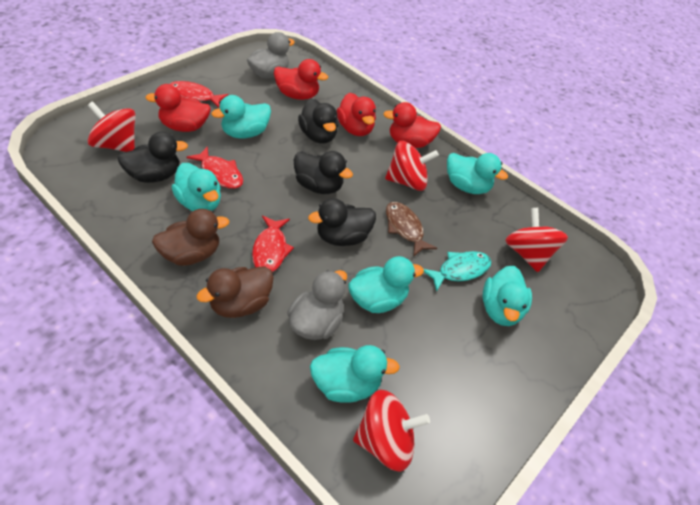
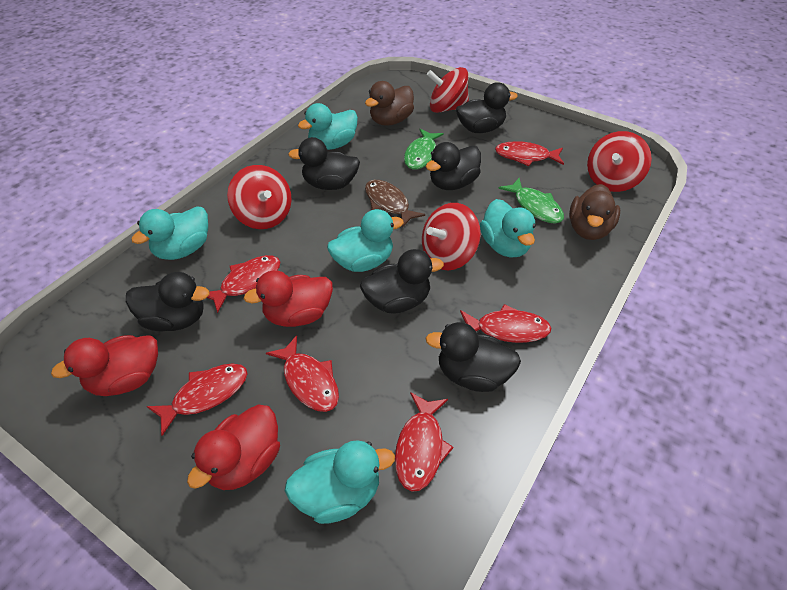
black duck: 4 -> 6
green fish: 0 -> 2
grey duck: 2 -> 0
red duck: 4 -> 3
red fish: 3 -> 6
turquoise duck: 6 -> 5
turquoise fish: 1 -> 0

